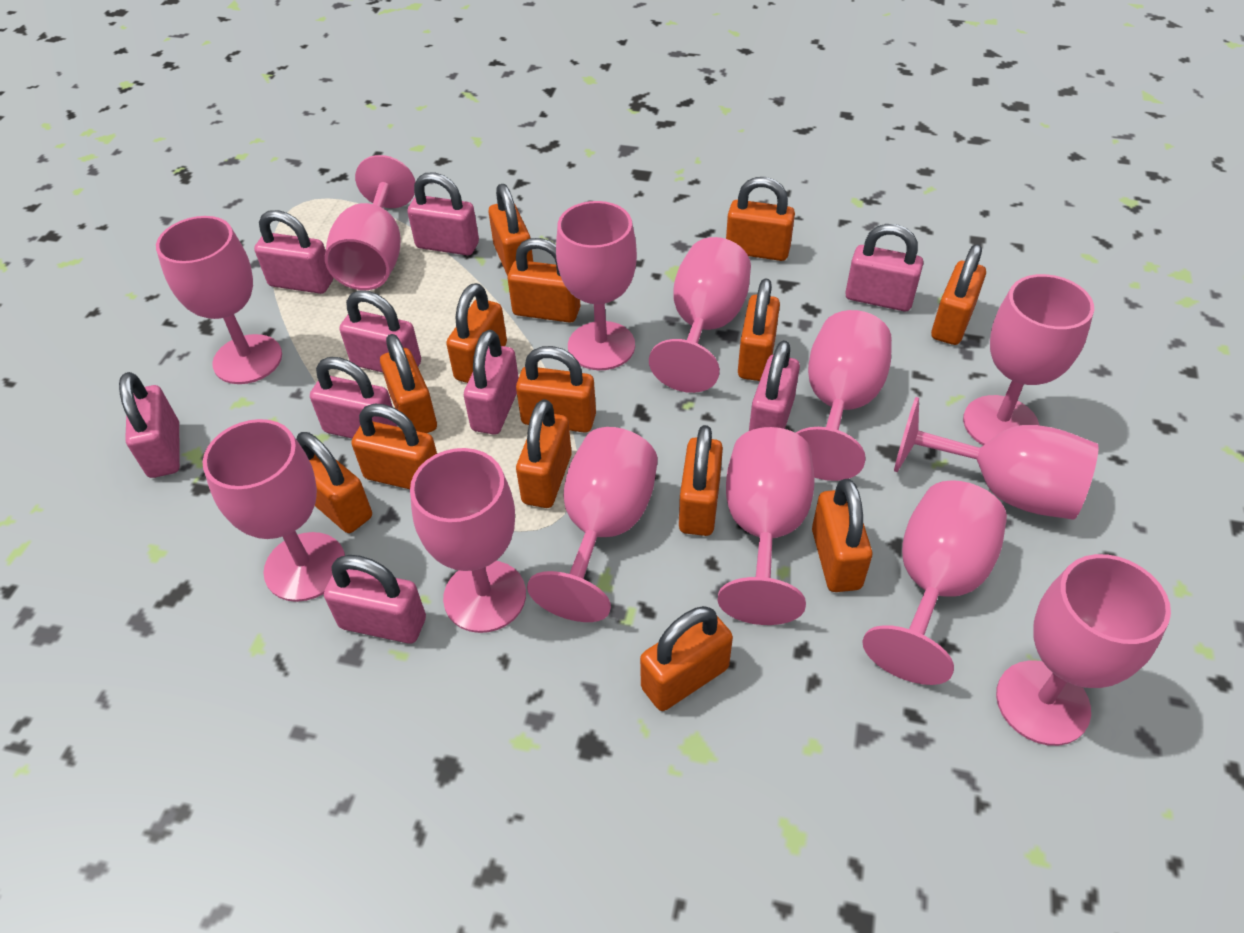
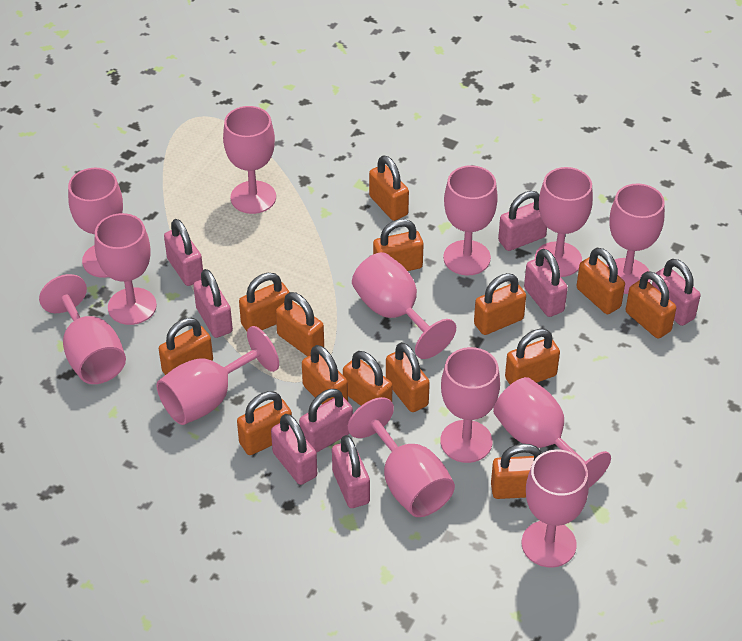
pink padlock: 9 -> 8

